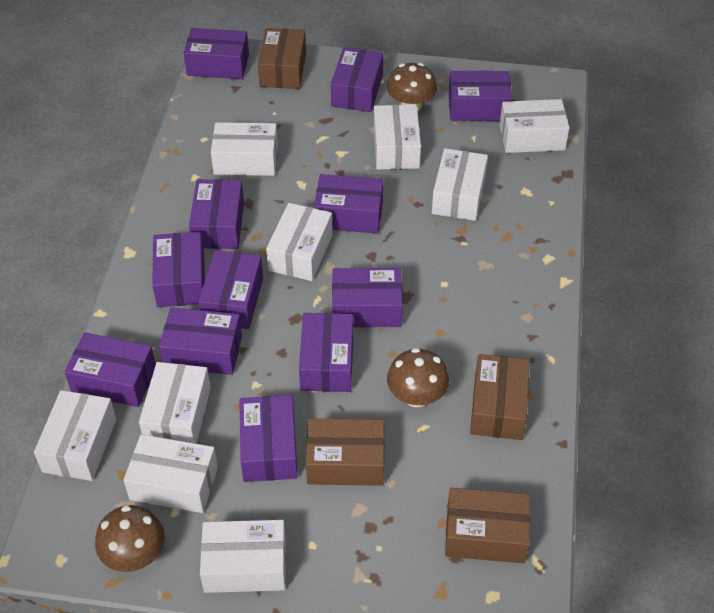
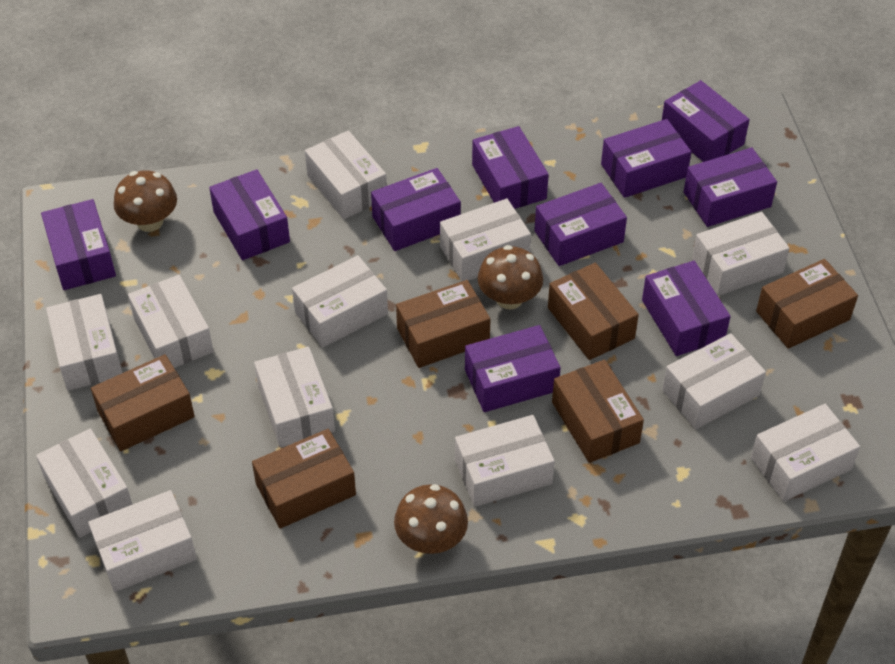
brown box: 4 -> 6
purple box: 12 -> 10
white box: 9 -> 12

